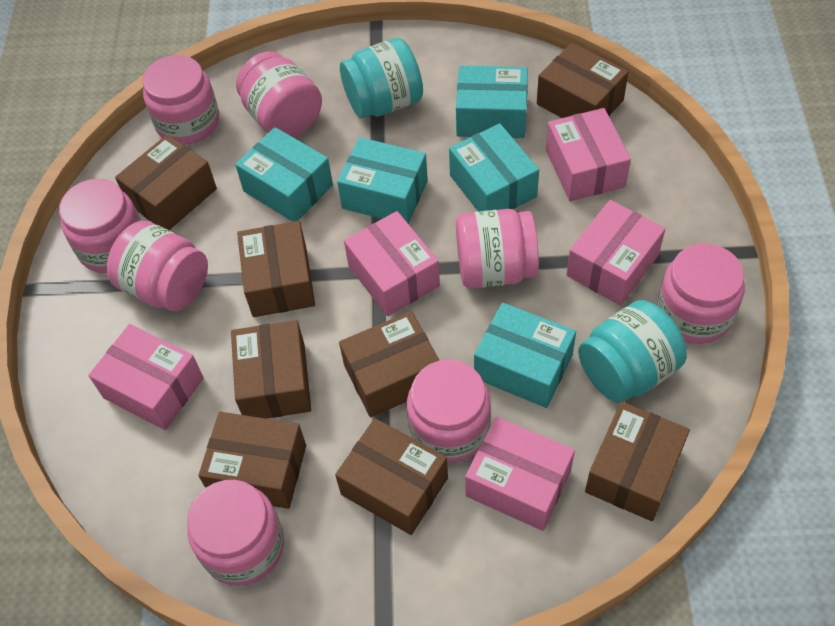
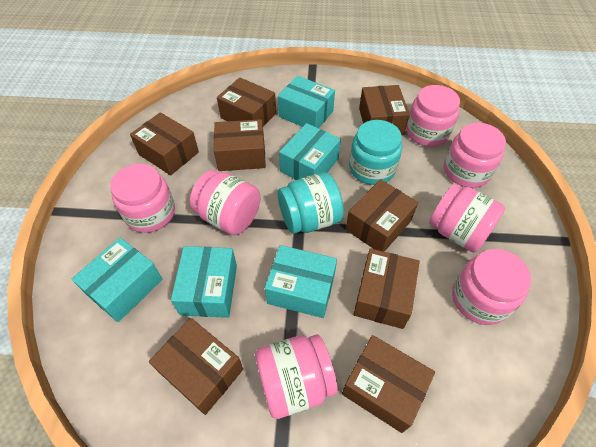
pink box: 5 -> 0
pink jar: 8 -> 7

